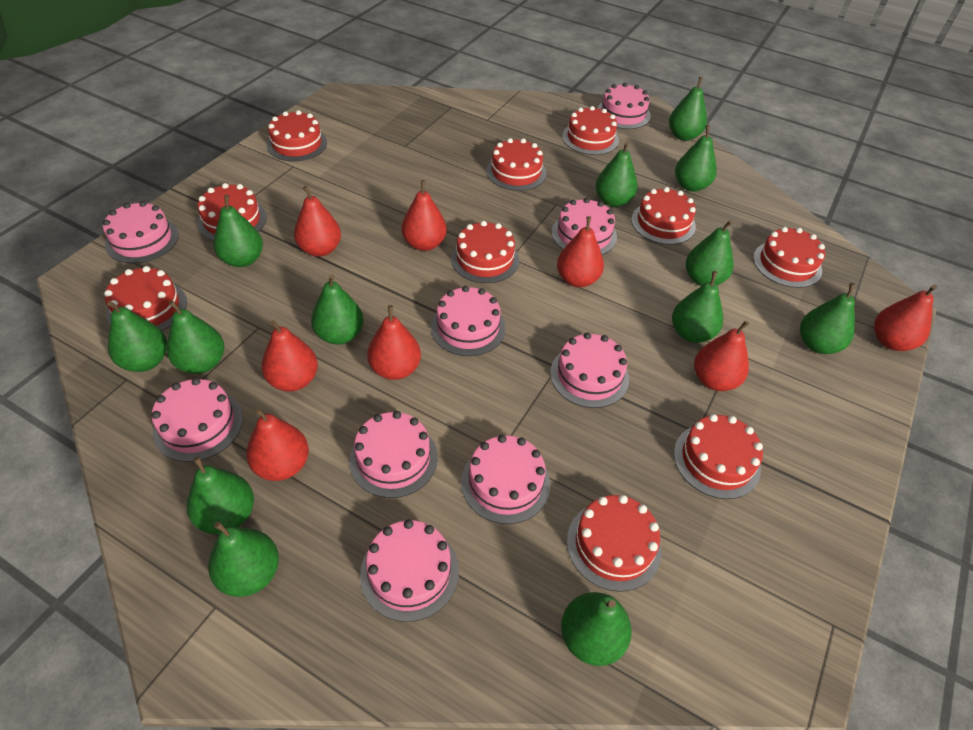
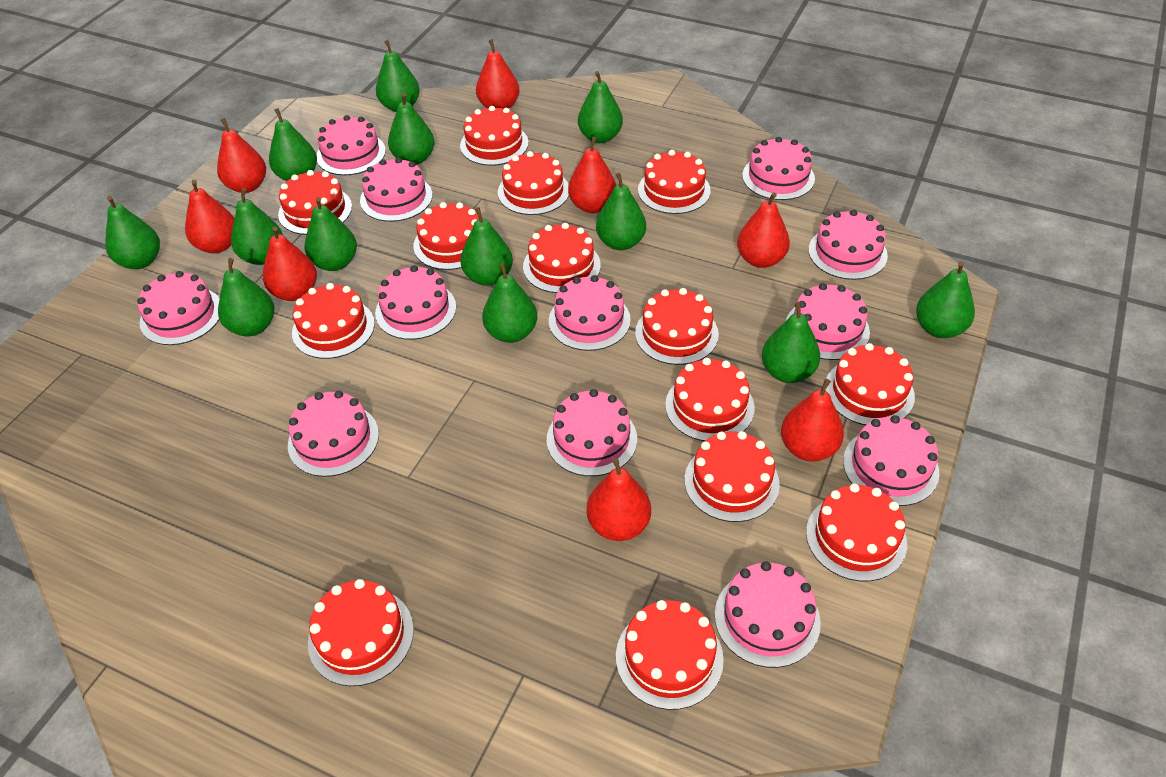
pink cake: 9 -> 12
red cake: 10 -> 14

